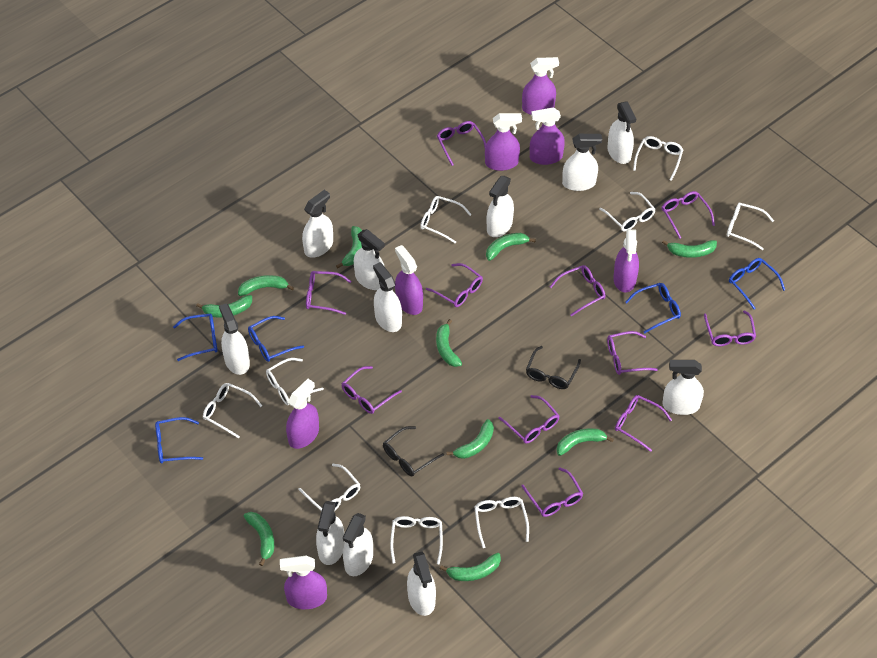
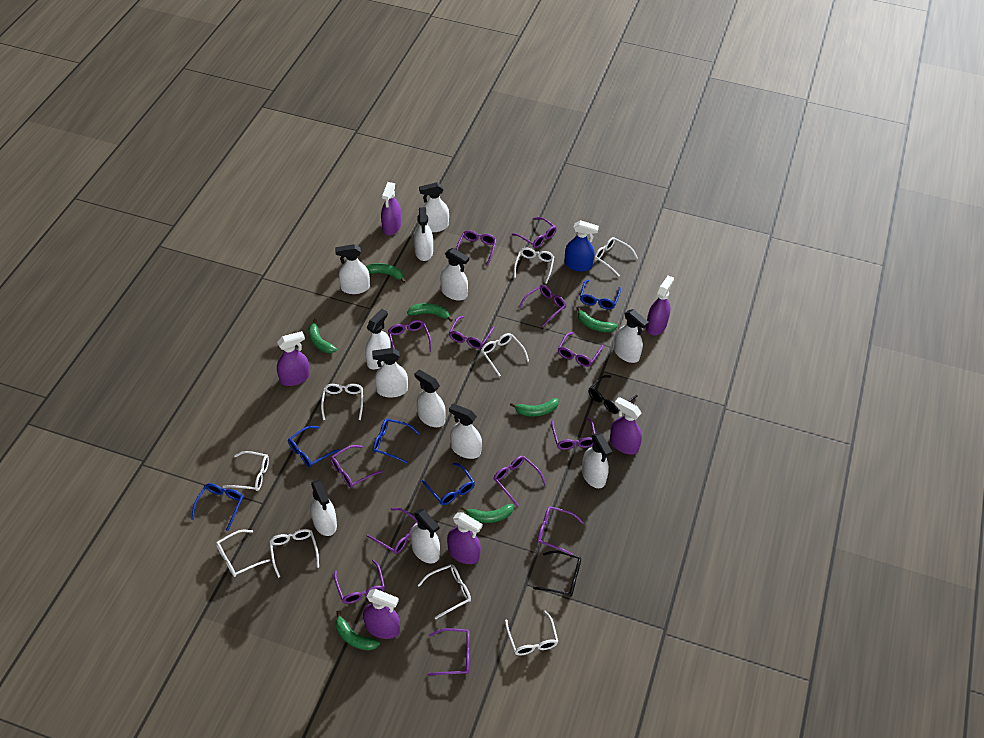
blue spray bottle: 0 -> 1
green banana: 10 -> 7
purple glasses: 11 -> 13
purple spray bottle: 7 -> 6
white spray bottle: 11 -> 12

